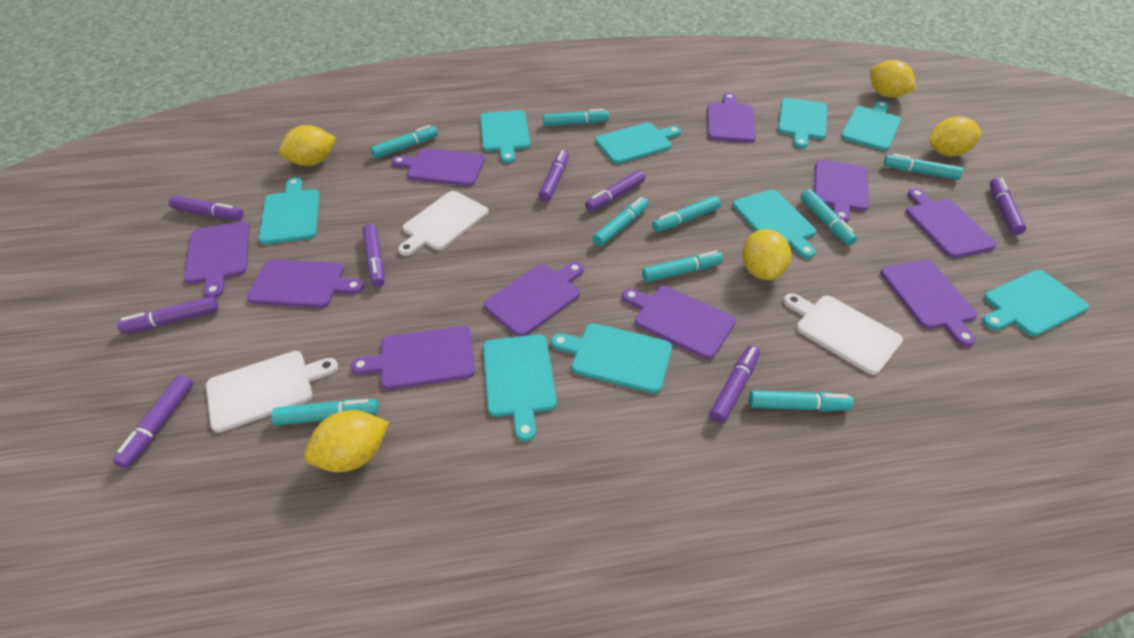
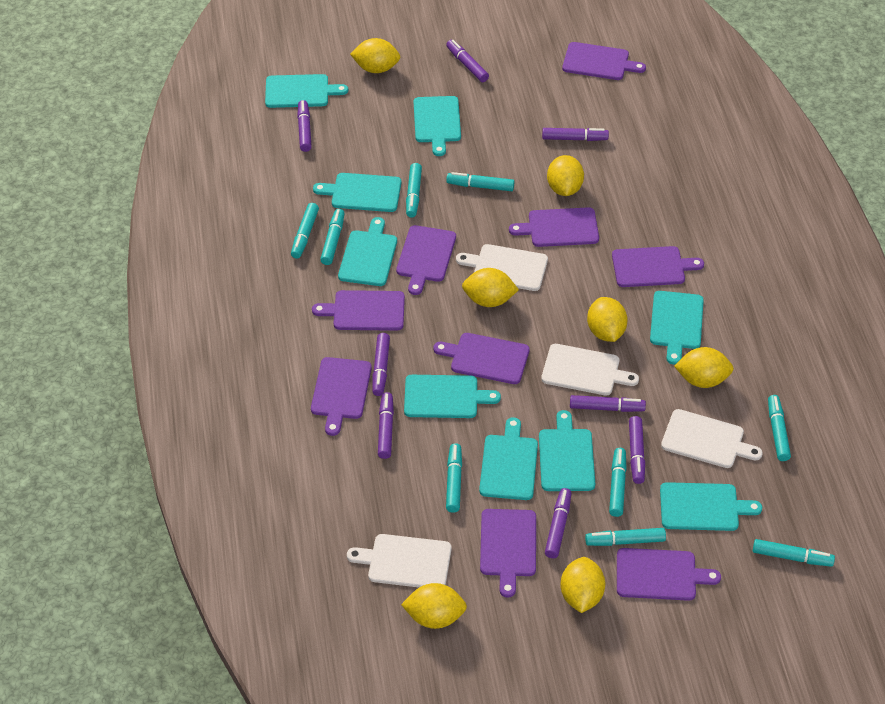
purple cutting board: 10 -> 9
white cutting board: 3 -> 4
yellow lemon: 5 -> 7

